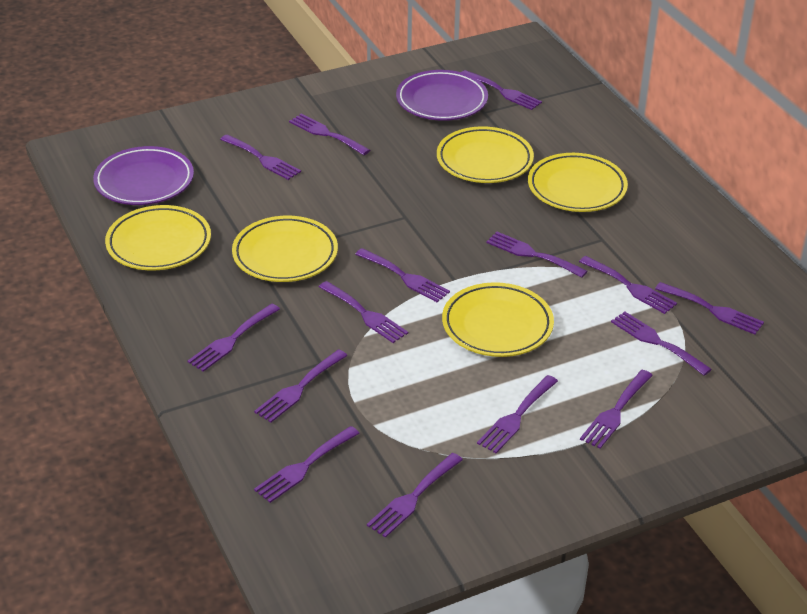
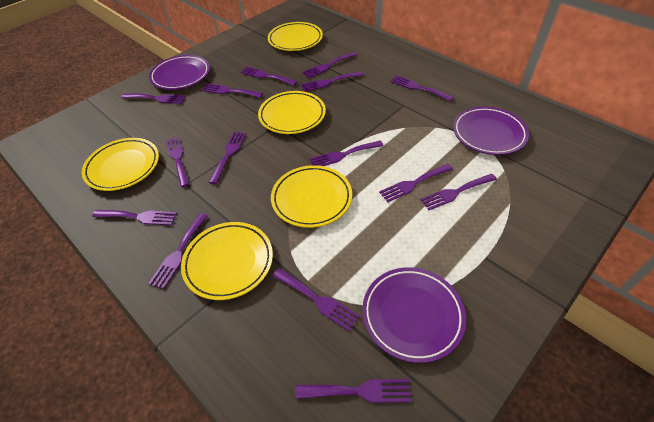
purple plate: 2 -> 3

